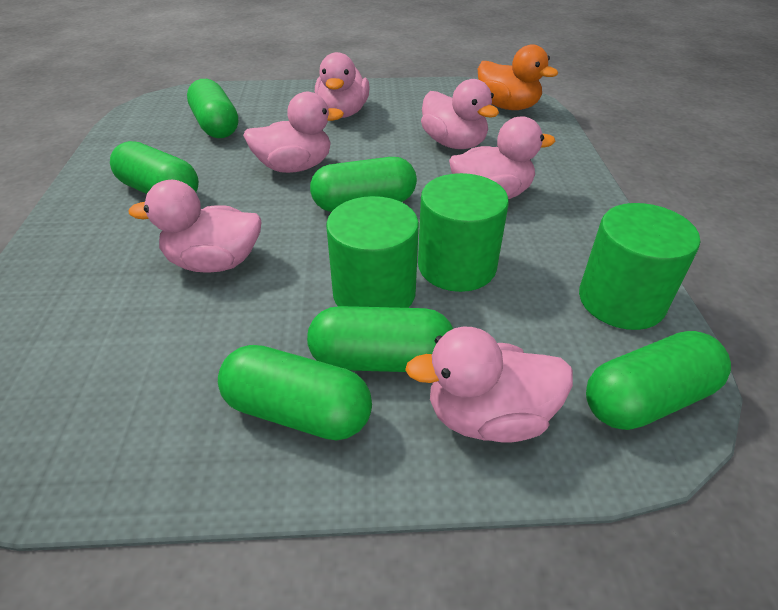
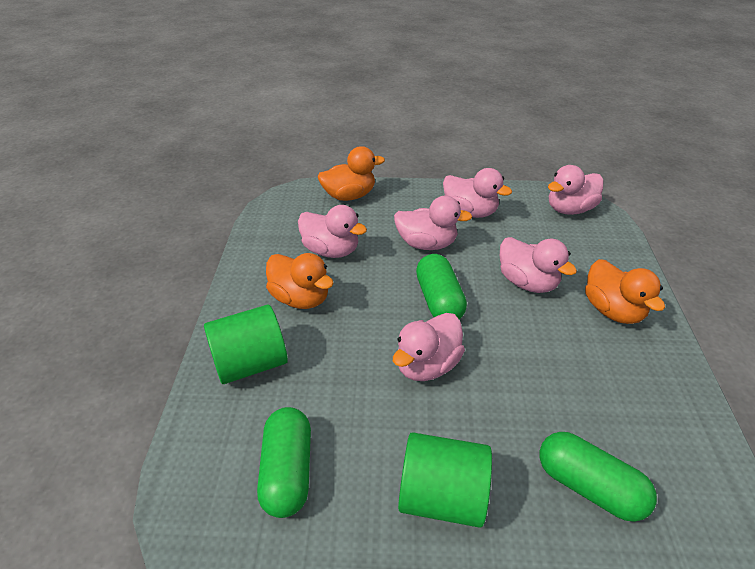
green capsule: 6 -> 3
green cylinder: 3 -> 2
orange duck: 1 -> 3

